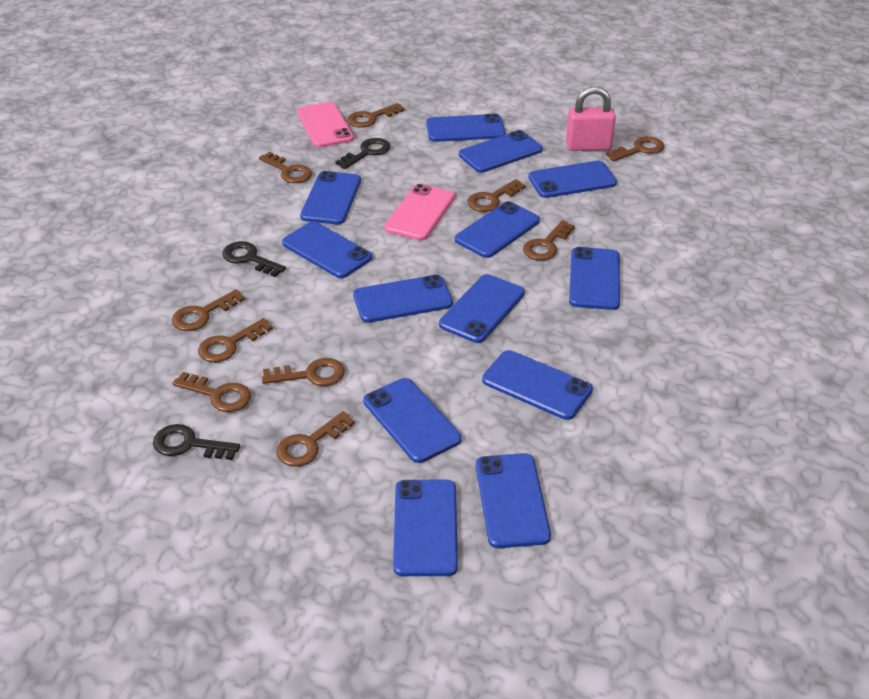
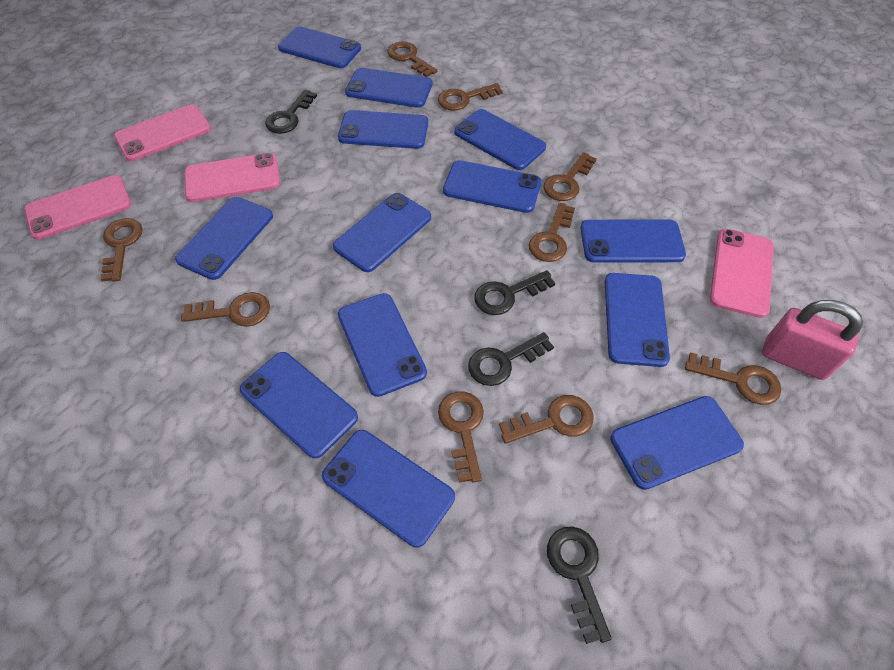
black key: 3 -> 4
brown key: 10 -> 9
pink phone: 2 -> 4

